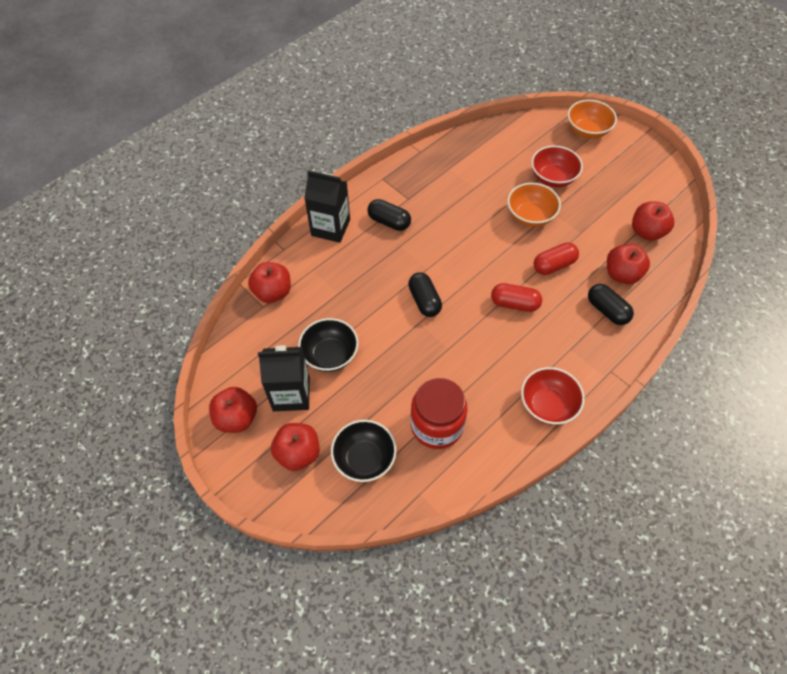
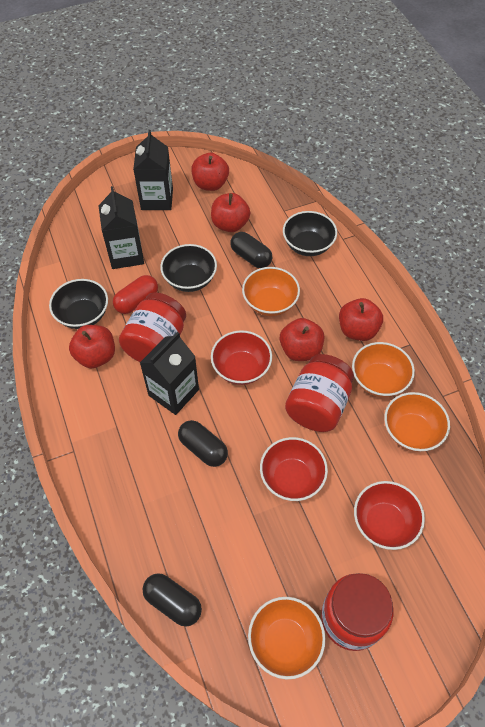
black bowl: 2 -> 3
black carton: 2 -> 3
orange bowl: 2 -> 4
red bowl: 2 -> 3
red capsule: 2 -> 1
red jar: 1 -> 3

